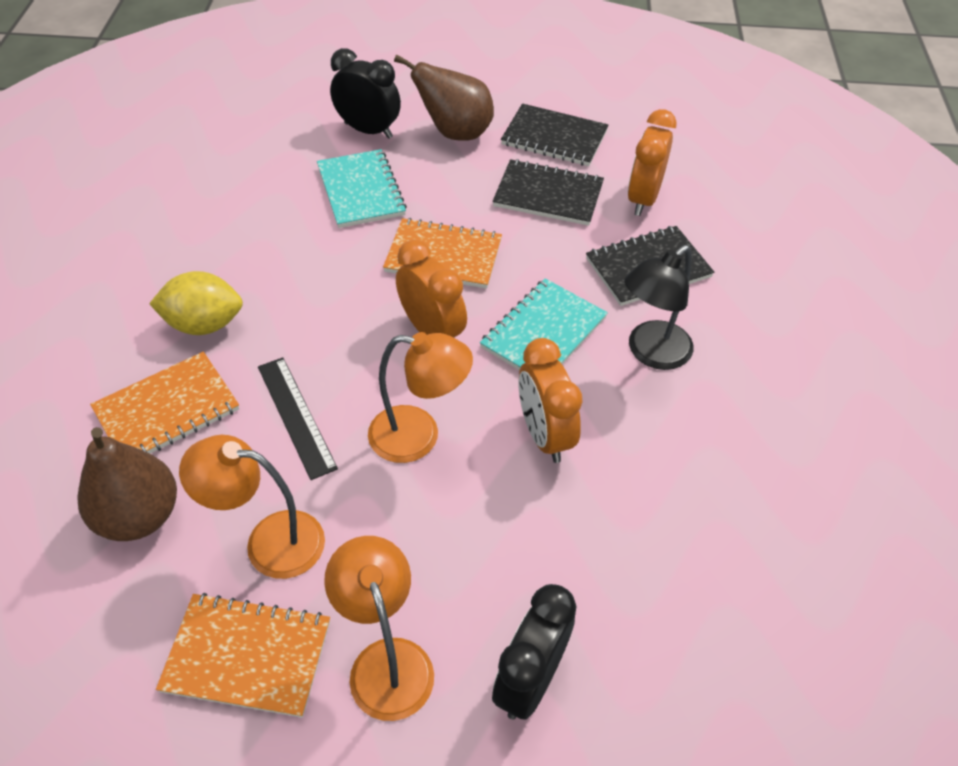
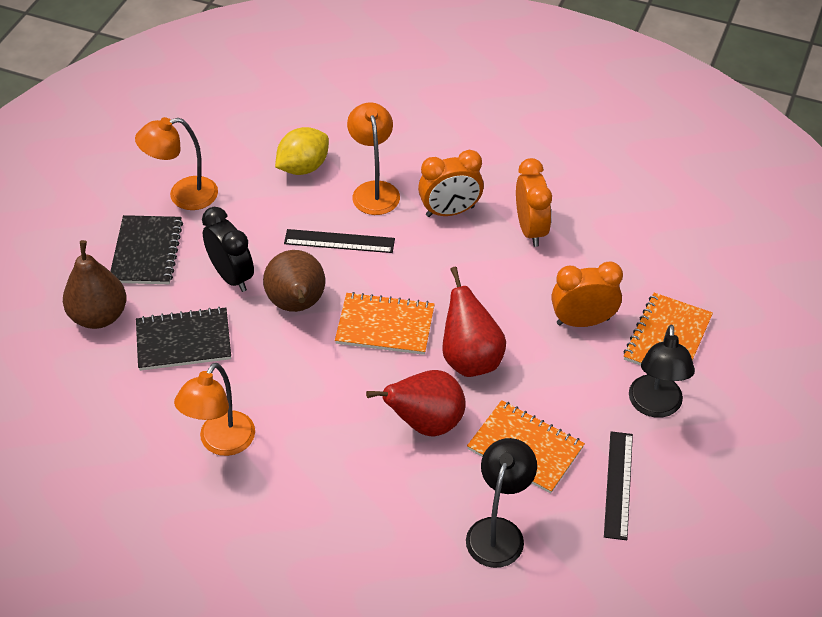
black clock: 2 -> 1
black lamp: 1 -> 2
black notebook: 3 -> 2
black ruler: 1 -> 2
red pear: 0 -> 2
turquoise notebook: 2 -> 0

